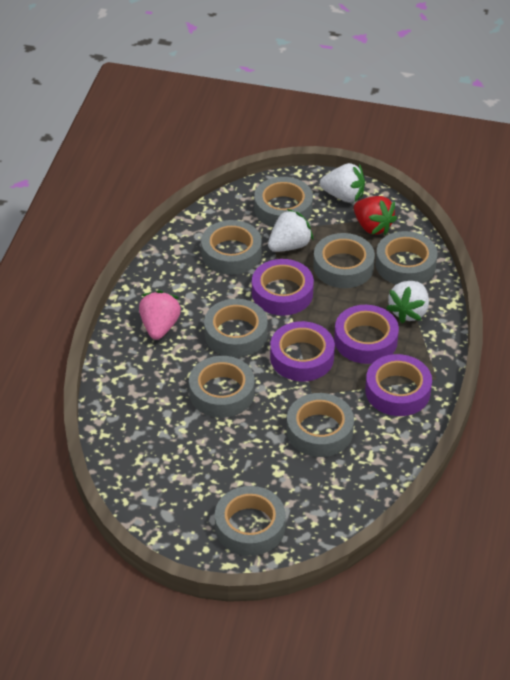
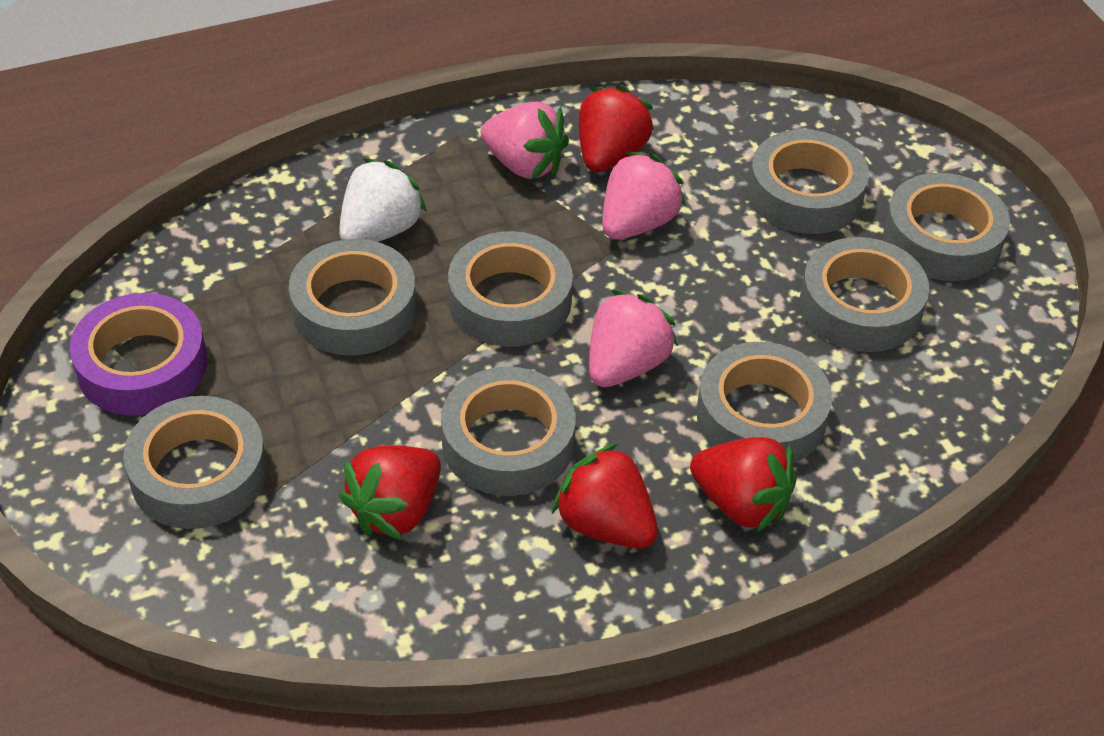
pink strawberry: 1 -> 3
purple tape: 4 -> 1
red strawberry: 1 -> 4
white strawberry: 3 -> 1

